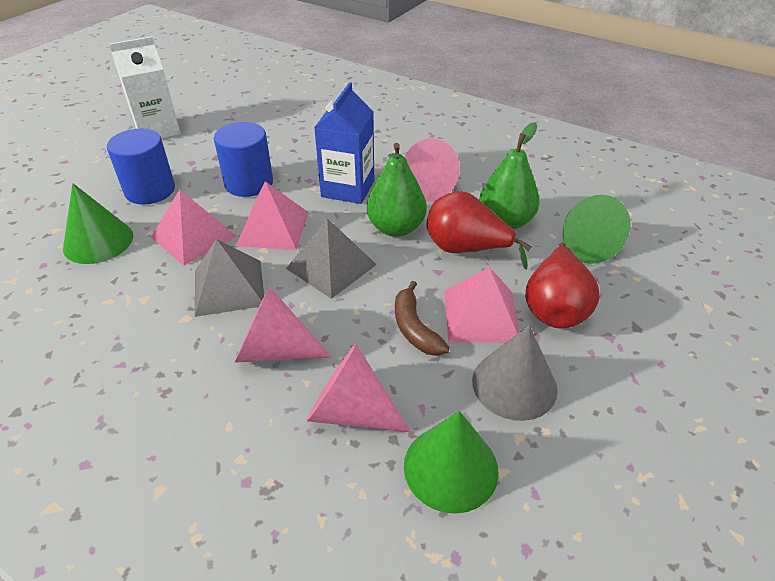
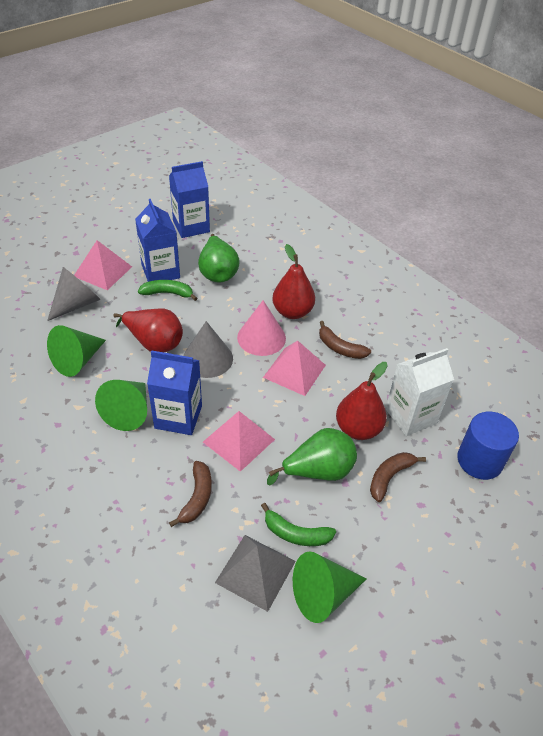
blue carton: 1 -> 3
blue cylinder: 2 -> 1
brown banana: 1 -> 3
green banana: 0 -> 2
grey cone: 1 -> 2
grey pyramid: 2 -> 1
pink cone: 3 -> 1
red pear: 2 -> 3

